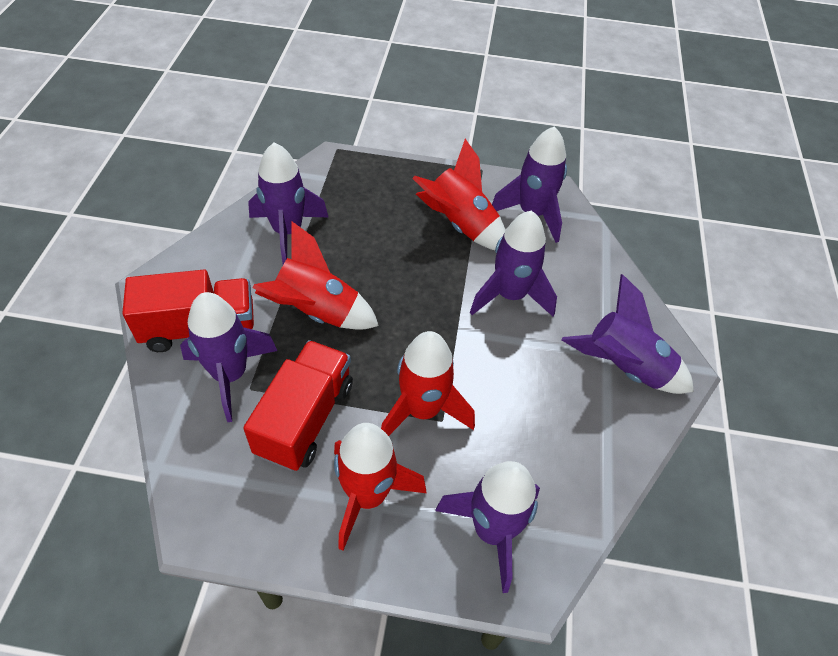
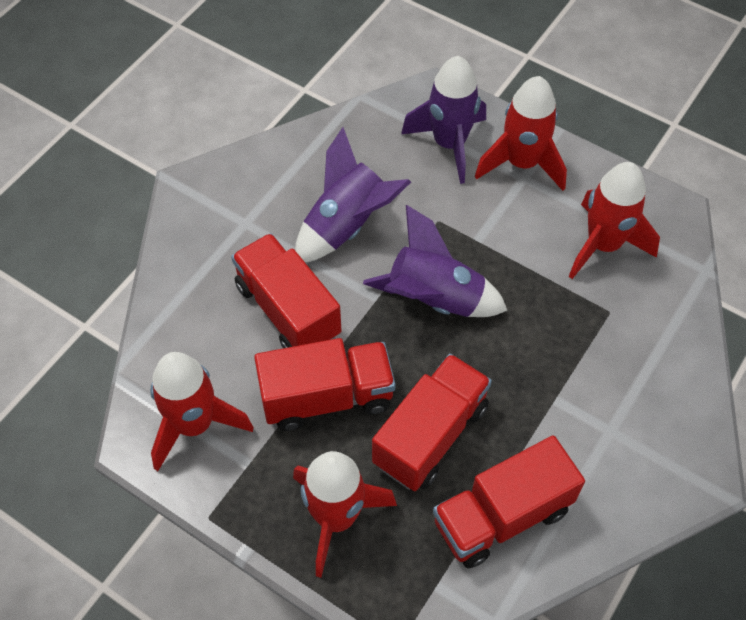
purple rocket: 6 -> 3
red truck: 2 -> 4

